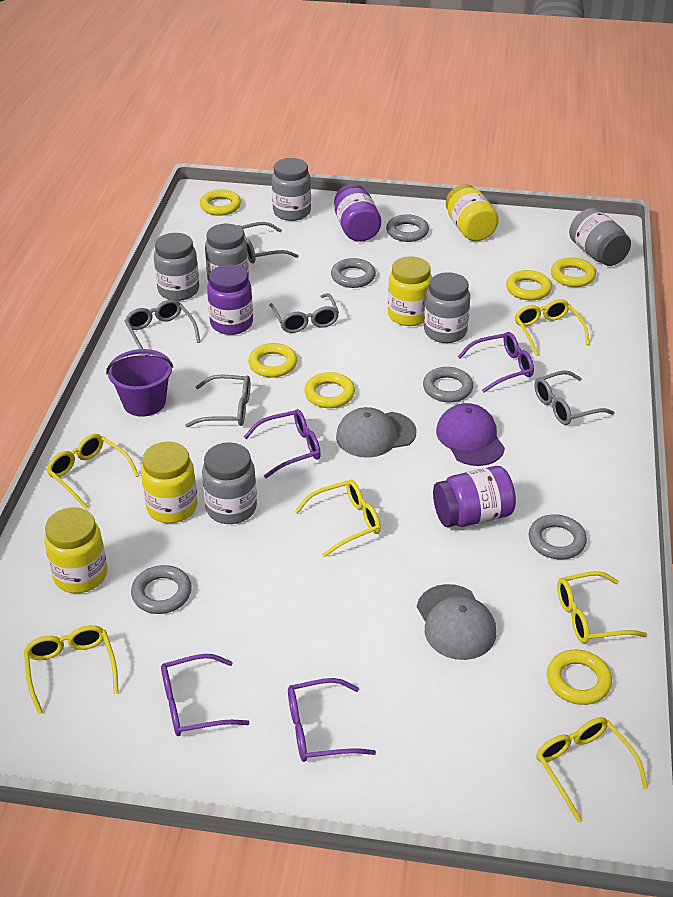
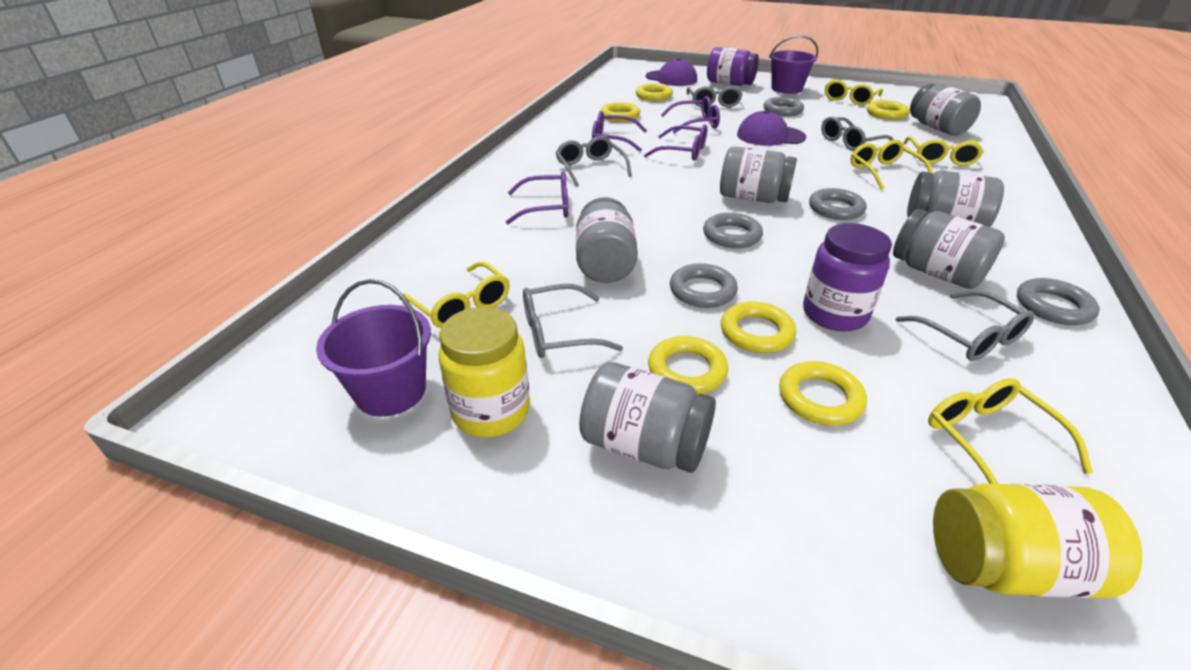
grey cap: 2 -> 0
purple bucket: 1 -> 2
purple cap: 1 -> 2
purple jar: 3 -> 2
yellow glasses: 6 -> 5
yellow jar: 4 -> 2

